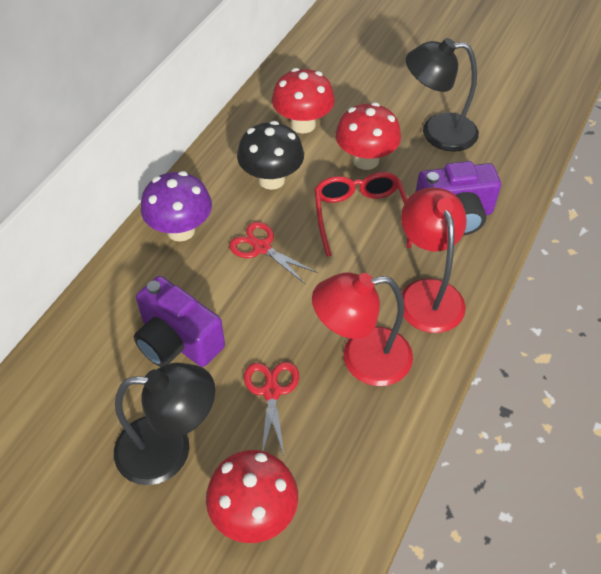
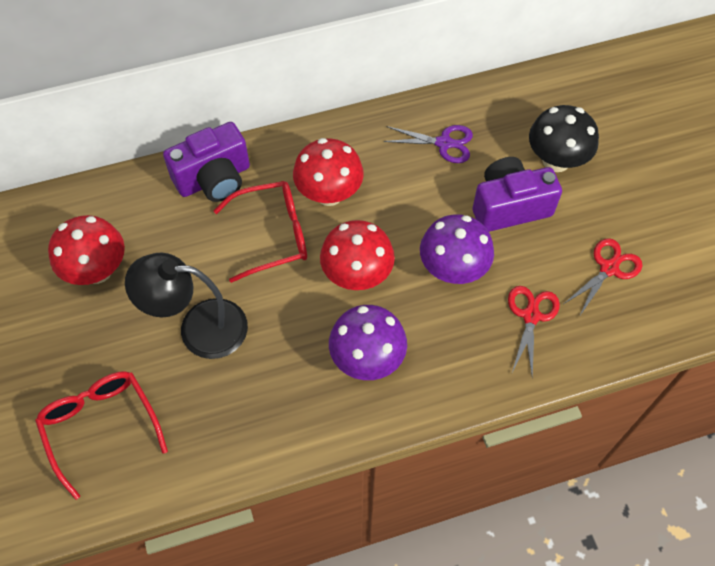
black lamp: 2 -> 1
purple mushroom: 1 -> 2
purple scissors: 0 -> 1
red glasses: 1 -> 2
red lamp: 2 -> 0

